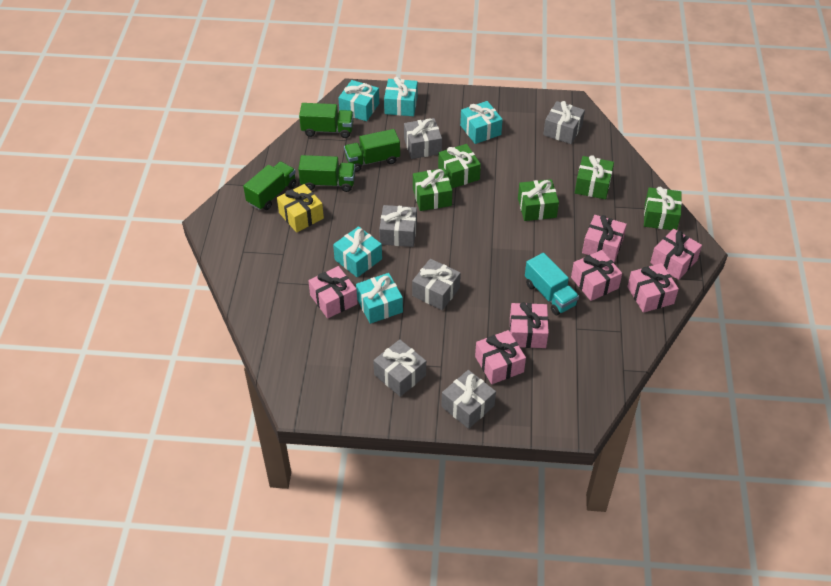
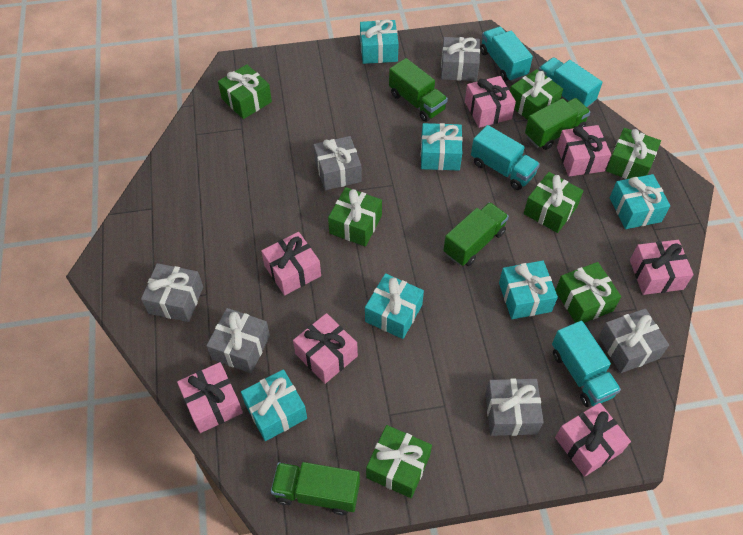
green gift: 5 -> 7
turquoise gift: 5 -> 6
turquoise truck: 1 -> 4
yellow gift: 1 -> 0

